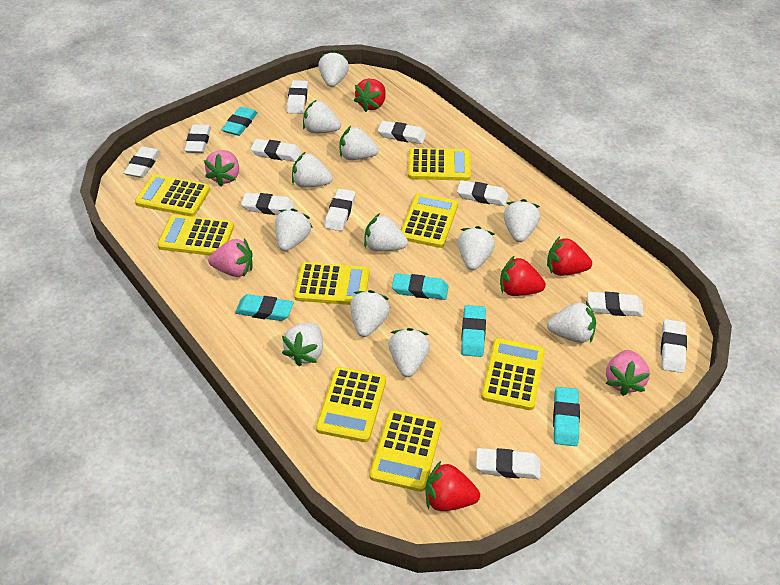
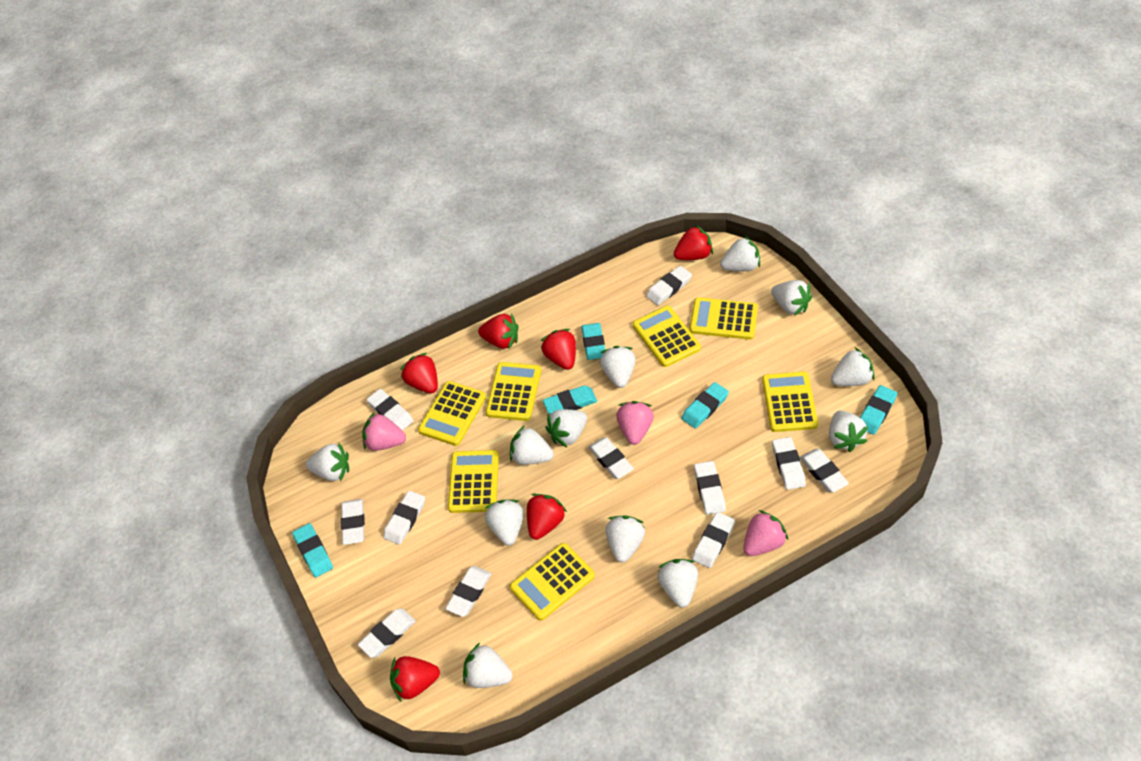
red strawberry: 4 -> 6
yellow calculator: 8 -> 7

